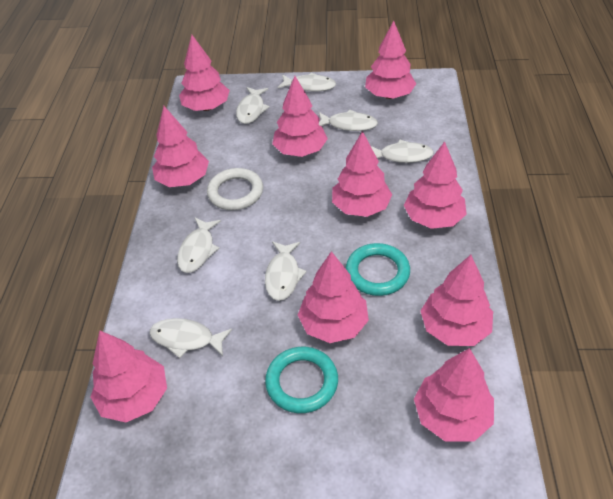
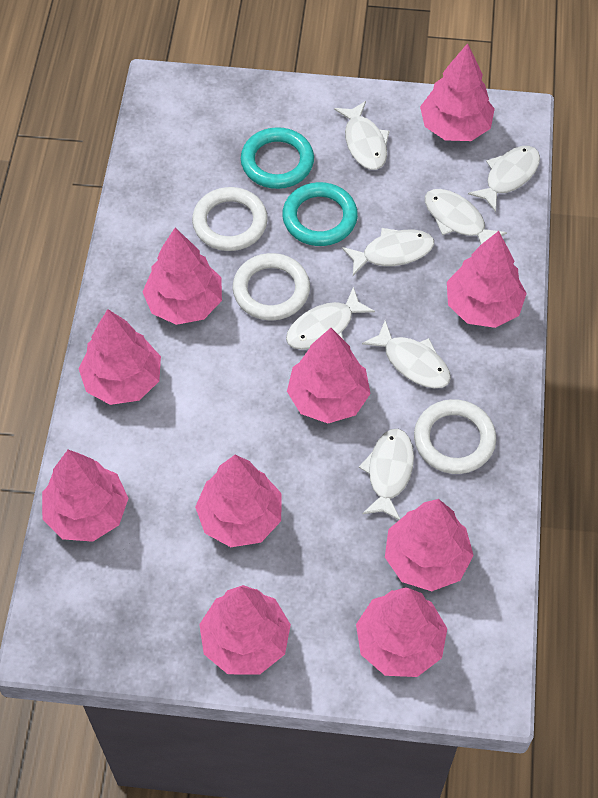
white ring: 1 -> 3

